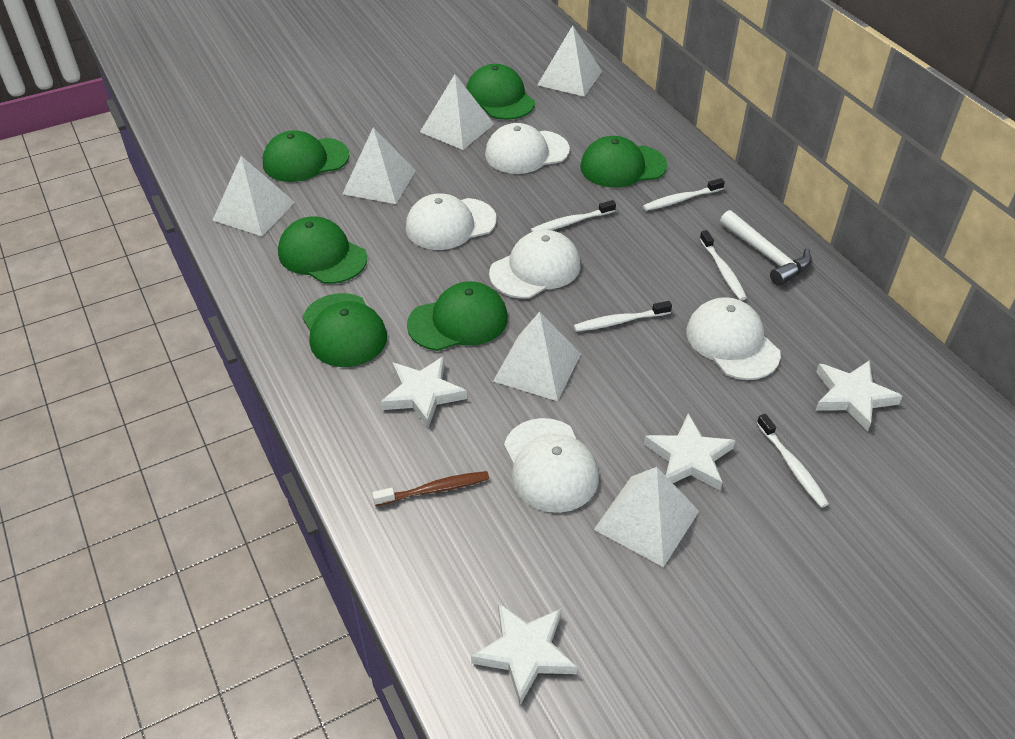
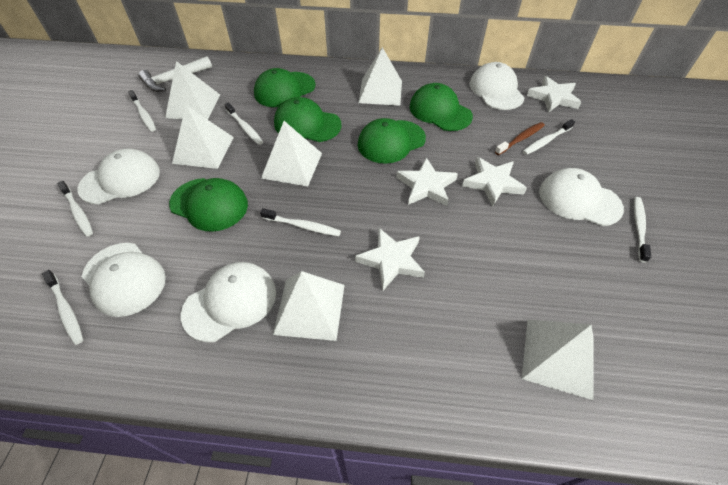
green cap: 6 -> 5
white toothbrush: 5 -> 7

